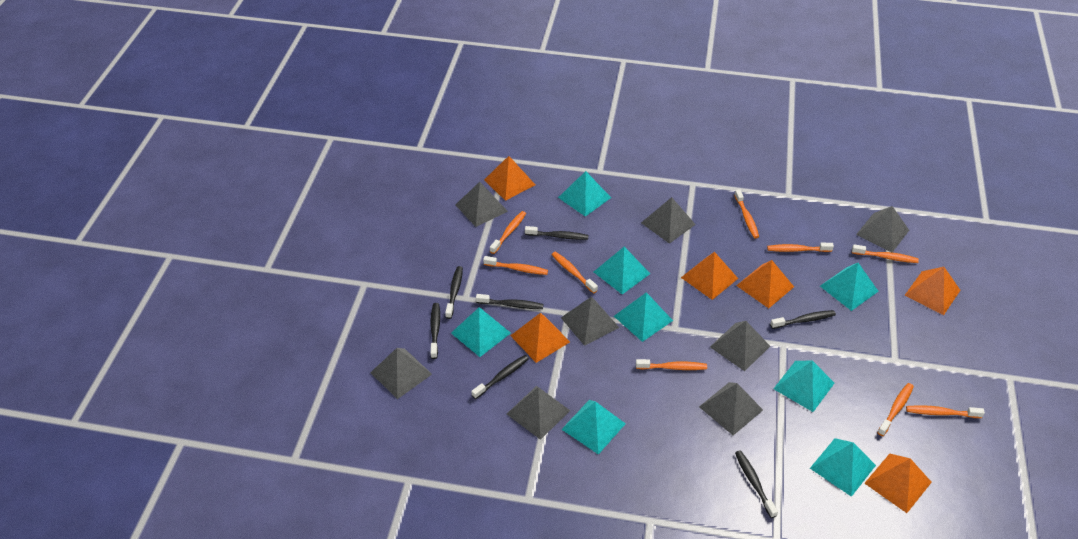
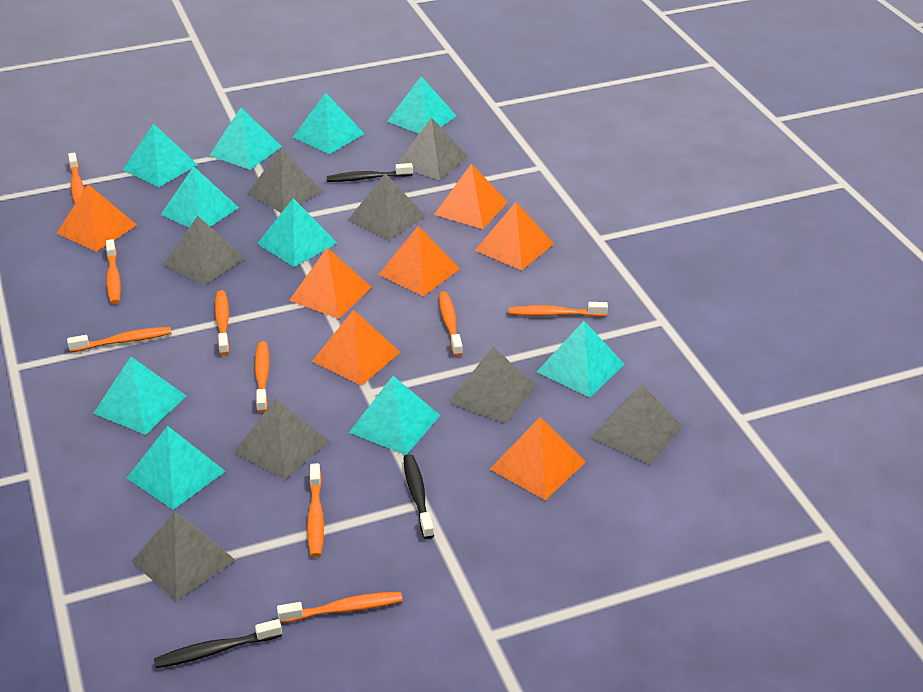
black toothbrush: 7 -> 3
orange pyramid: 6 -> 7
turquoise pyramid: 8 -> 10

